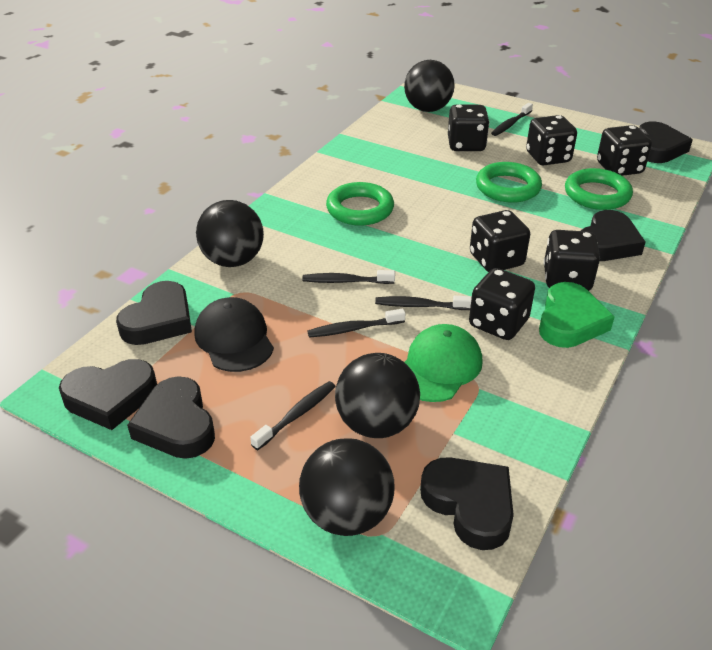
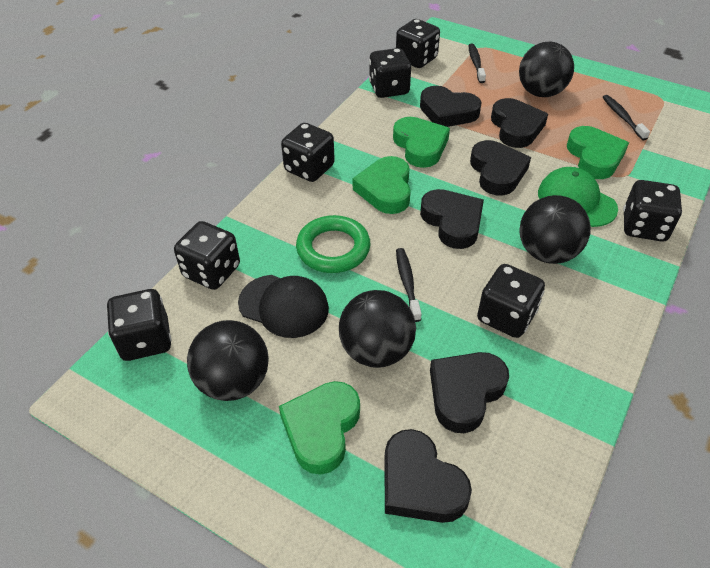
black dice: 6 -> 7
black toothbrush: 5 -> 3
green heart: 1 -> 4
green ring: 3 -> 1

